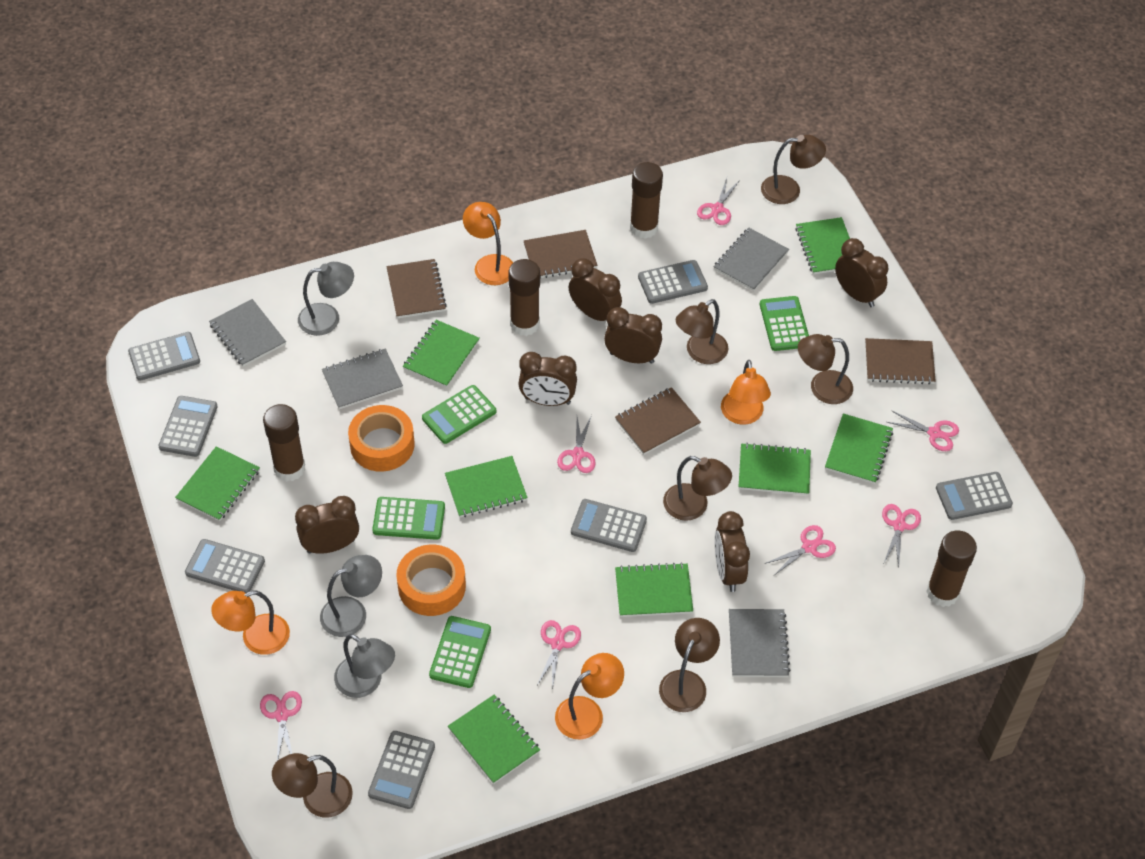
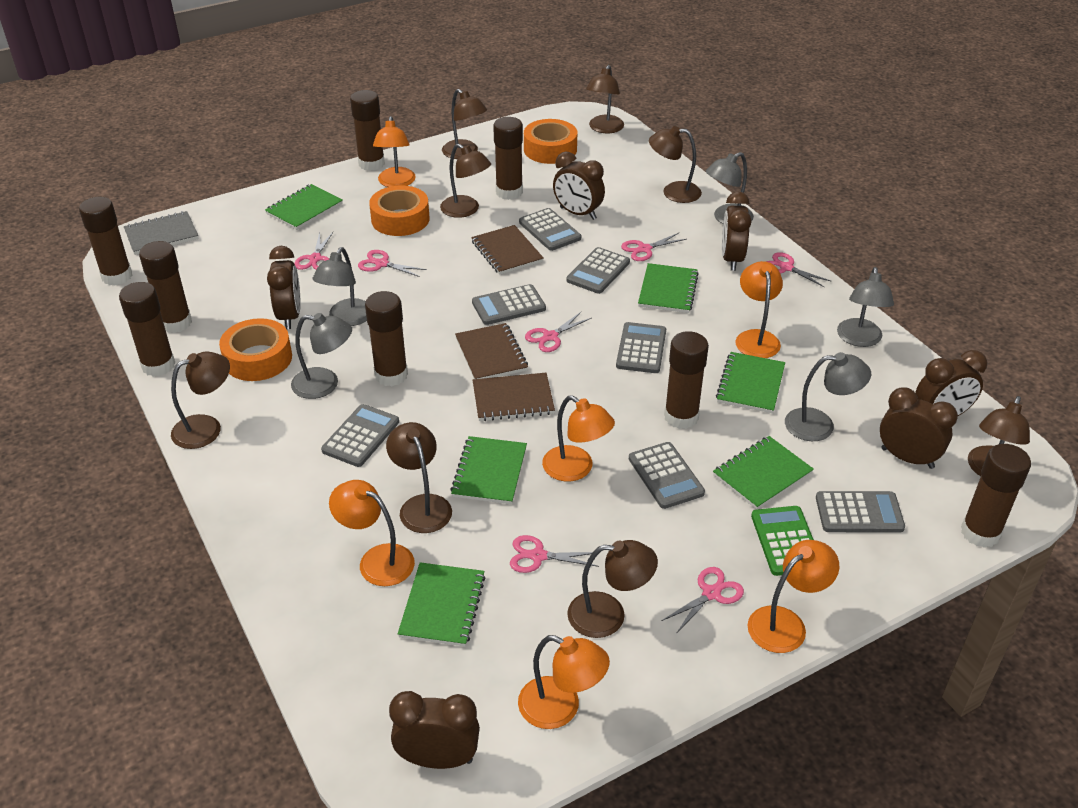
brown glue stick: 4 -> 8
brown lamp: 6 -> 8
brown notebook: 4 -> 3
green calculator: 4 -> 1
green notebook: 8 -> 6
grey lamp: 3 -> 5
grey notebook: 4 -> 1
orange lamp: 4 -> 6
orange tape: 2 -> 3

